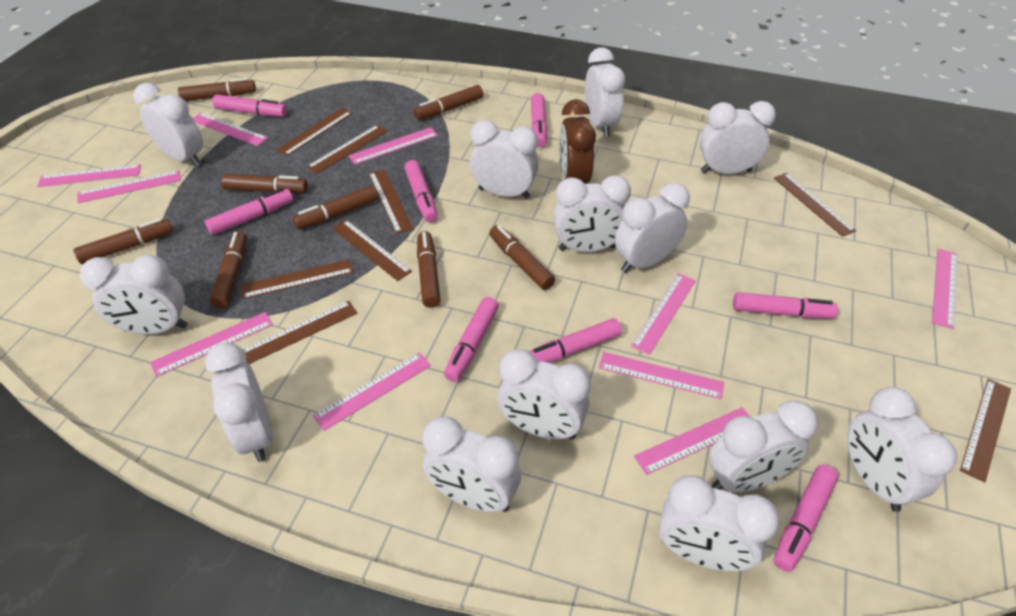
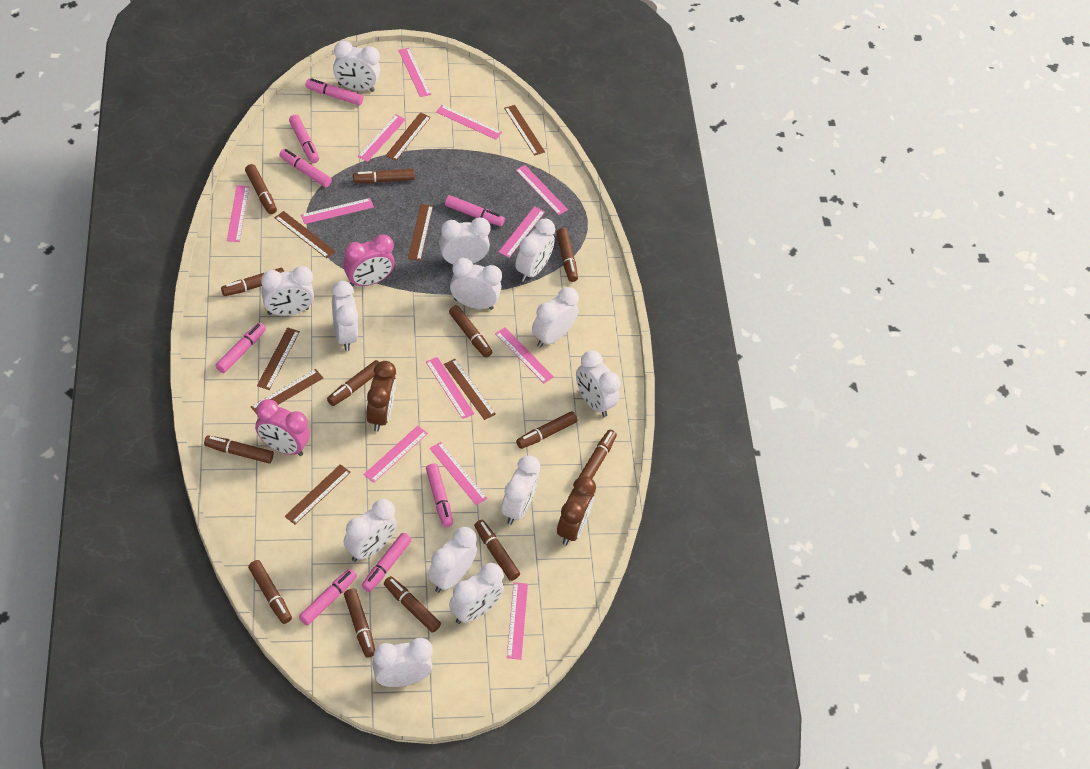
brown clock: 1 -> 2
brown marker: 8 -> 13
pink clock: 0 -> 2
pink ruler: 10 -> 12

